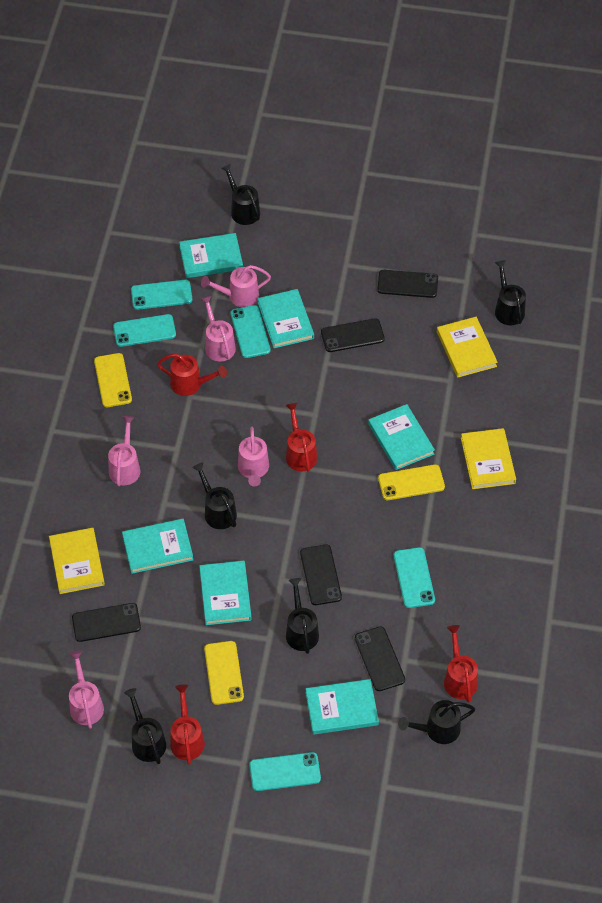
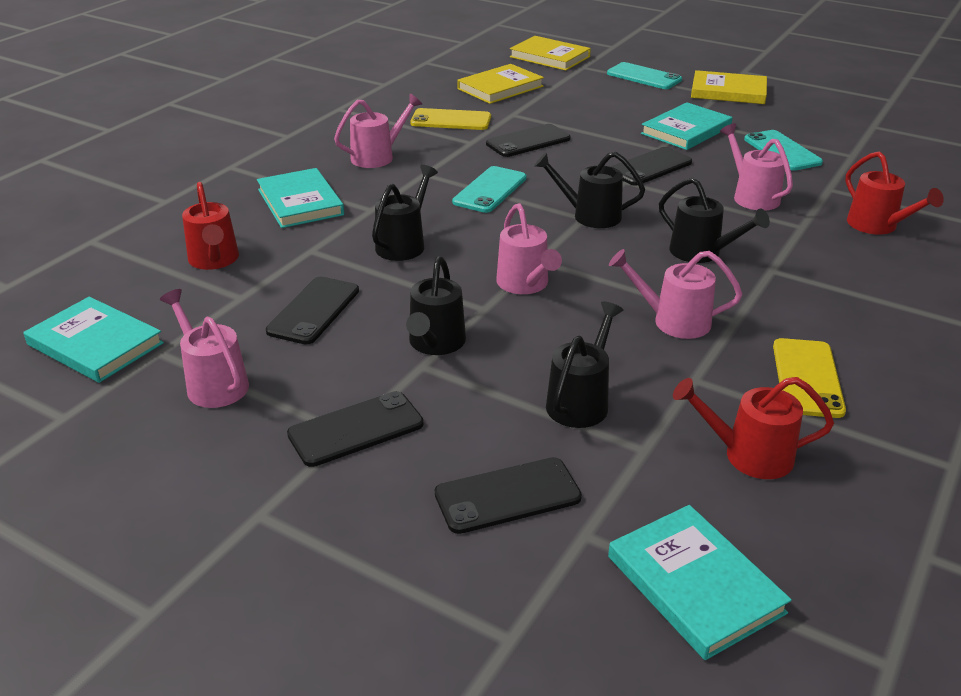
black watering can: 6 -> 5
red watering can: 4 -> 3
turquoise book: 6 -> 4
turquoise phone: 5 -> 3
yellow phone: 3 -> 2

